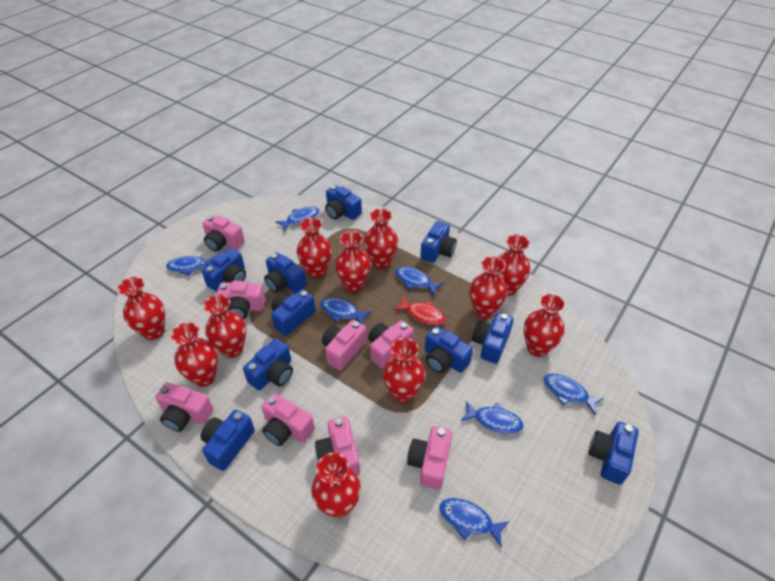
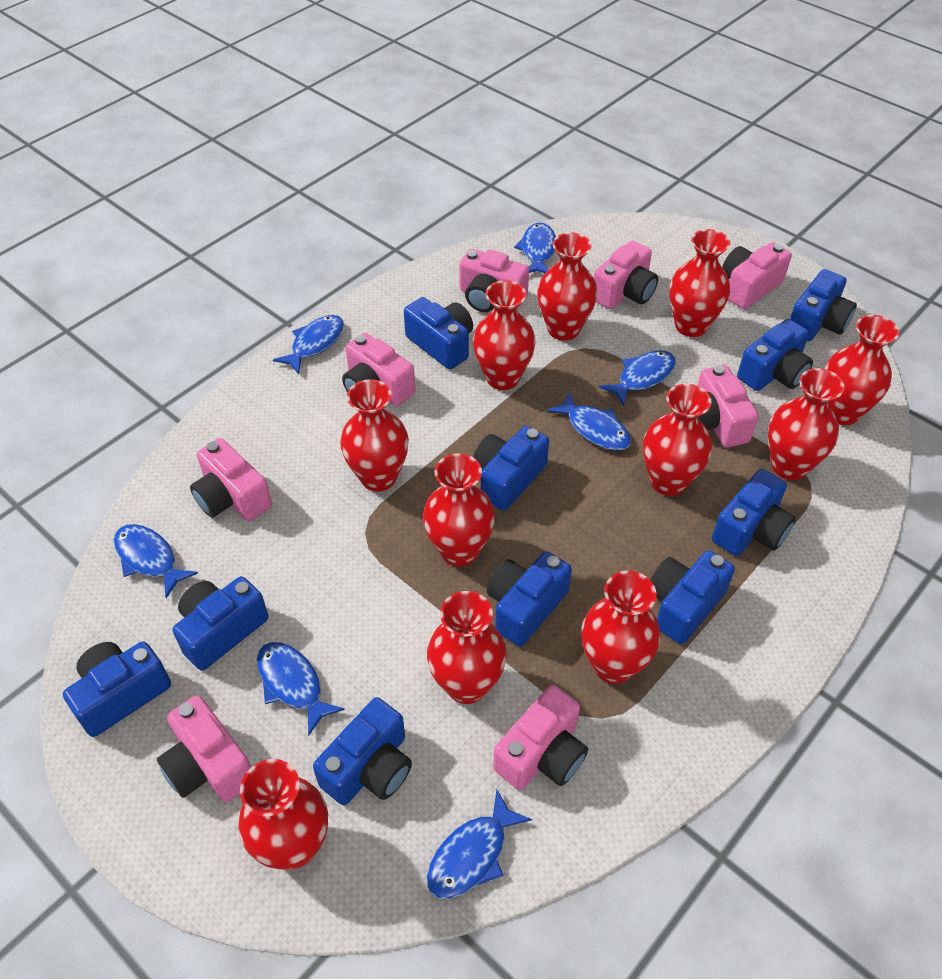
red fish: 1 -> 0

